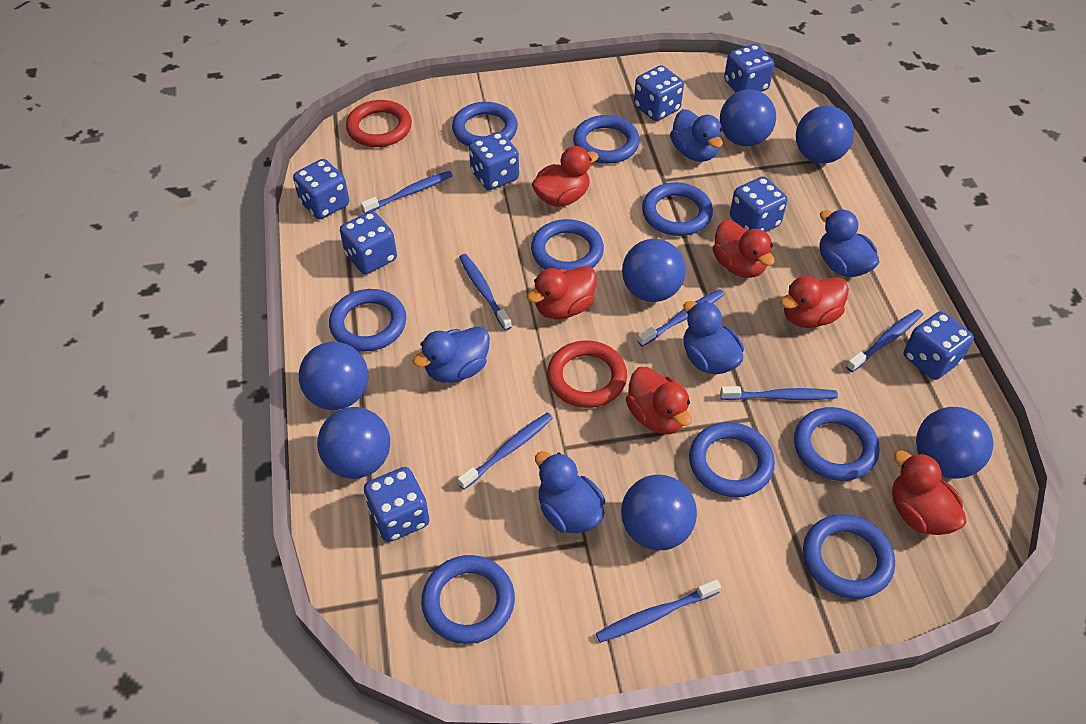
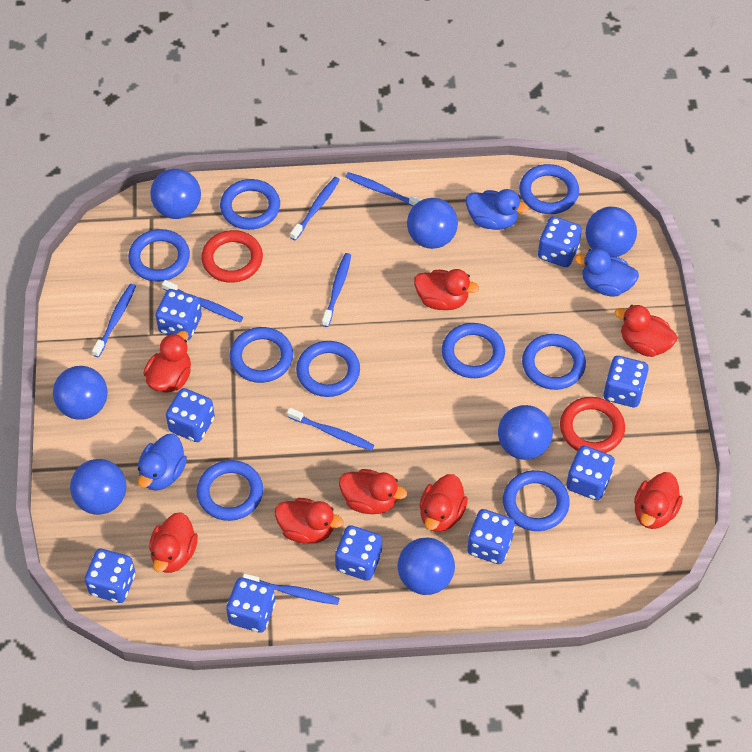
blue dice: 8 -> 9
blue duck: 5 -> 3
red duck: 6 -> 8

